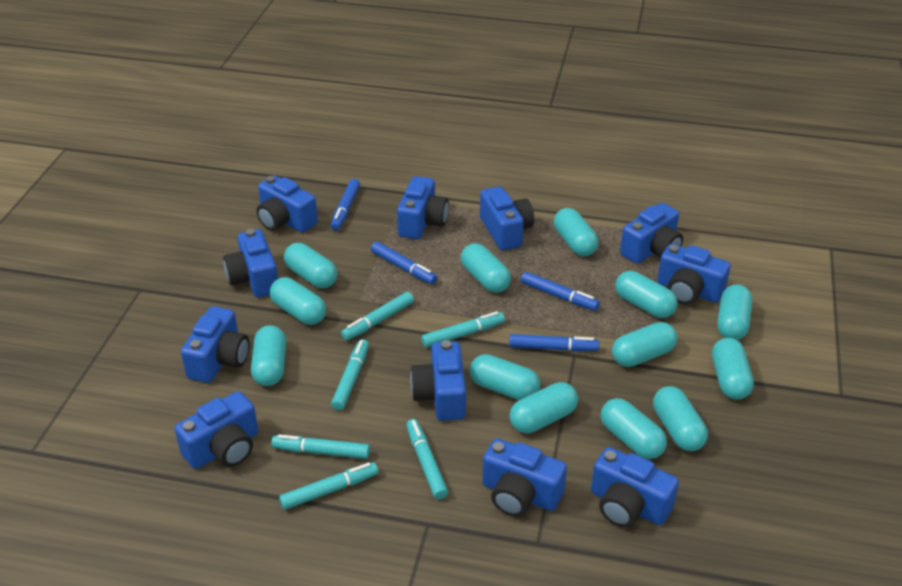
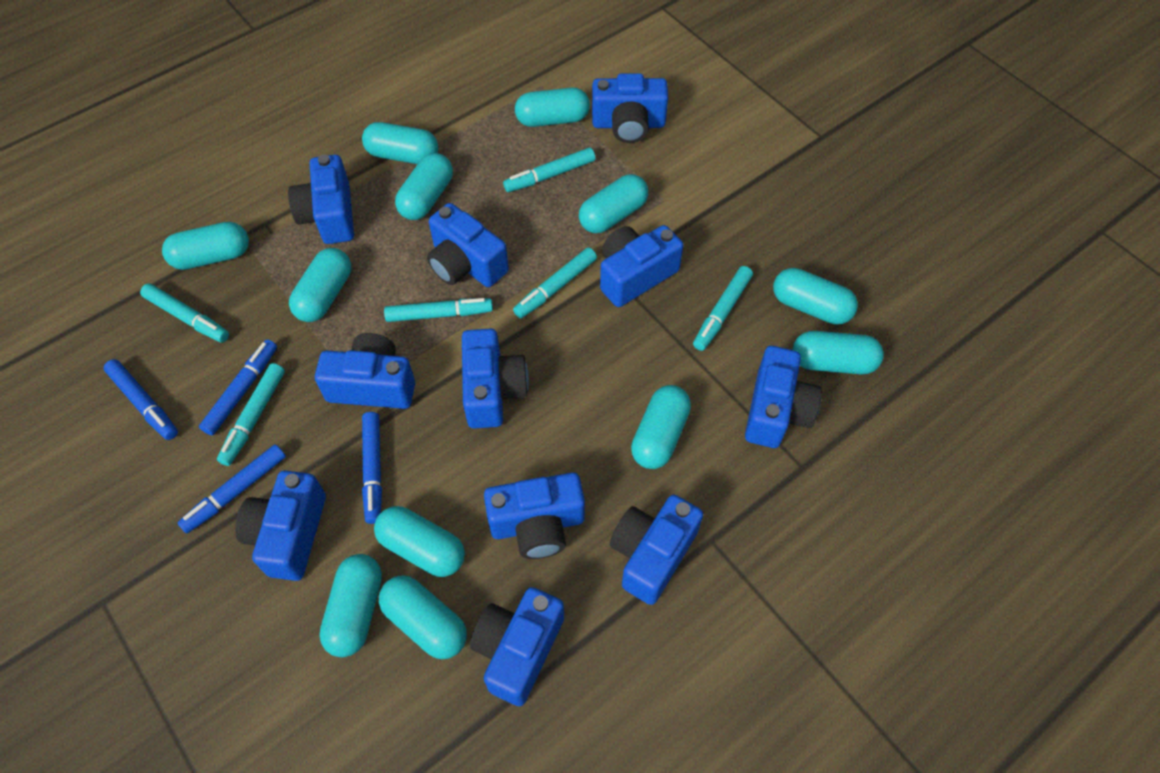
turquoise capsule: 13 -> 12

